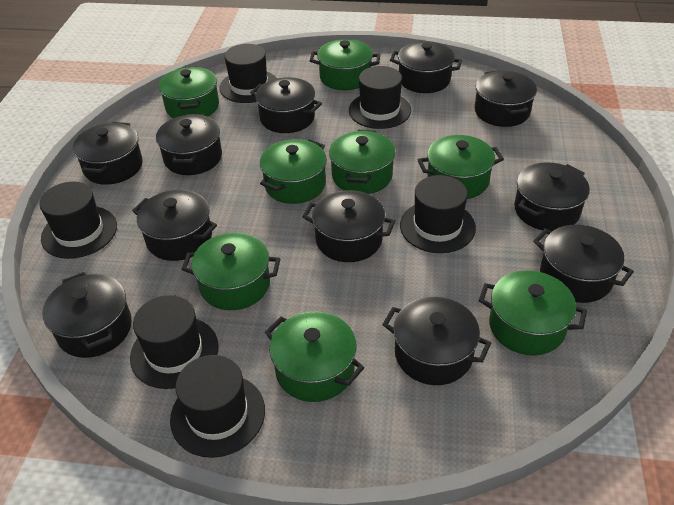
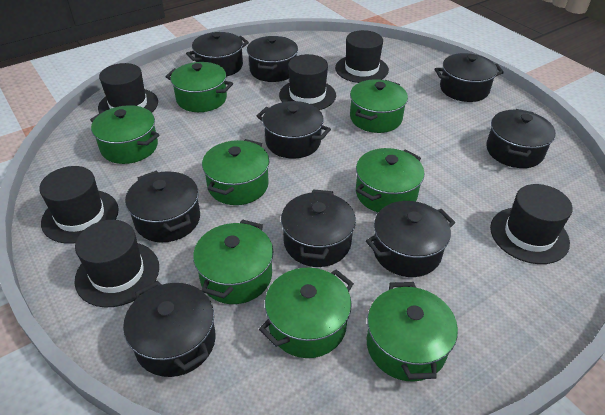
black pot: 11 -> 9

